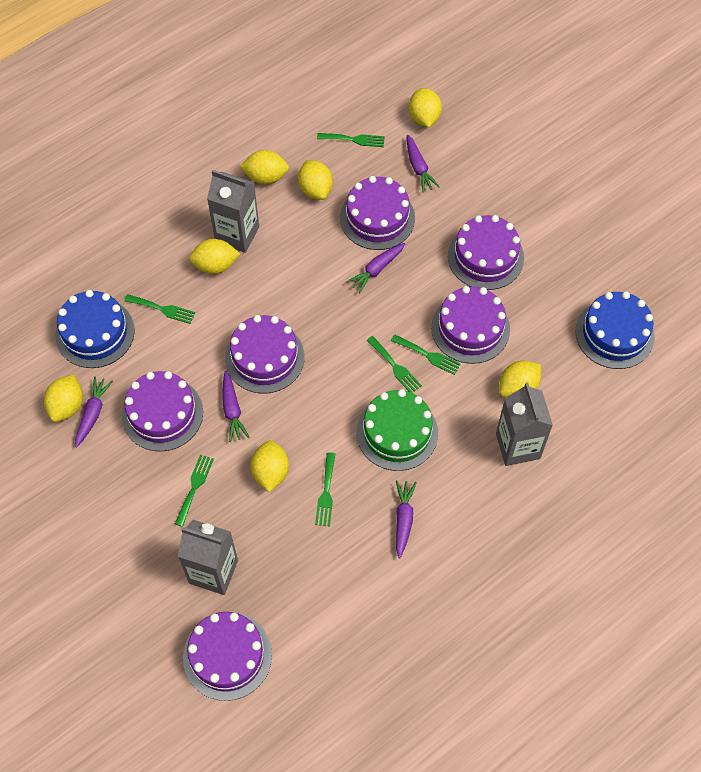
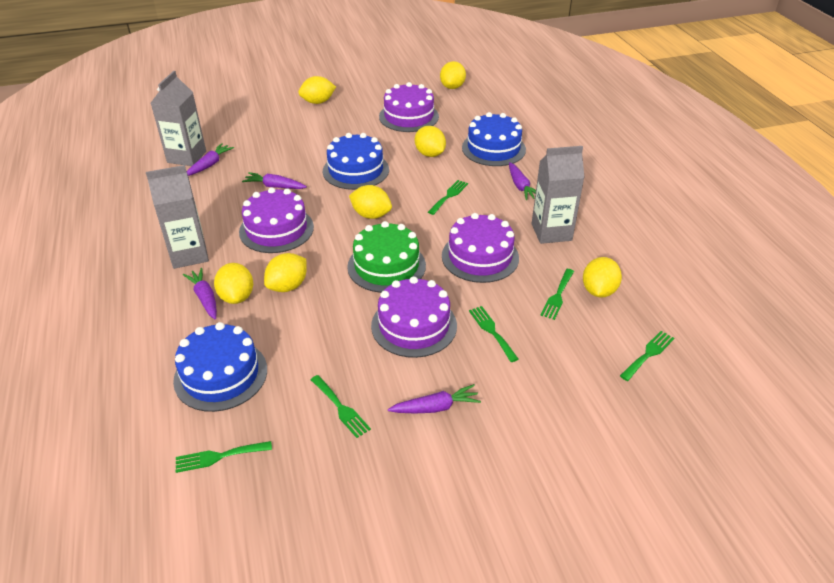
blue cake: 2 -> 3
purple cake: 6 -> 4

